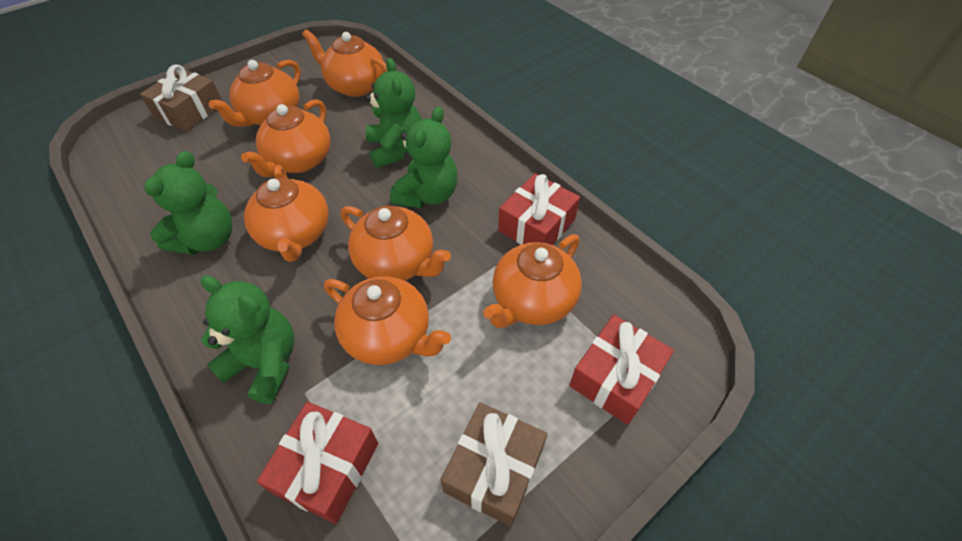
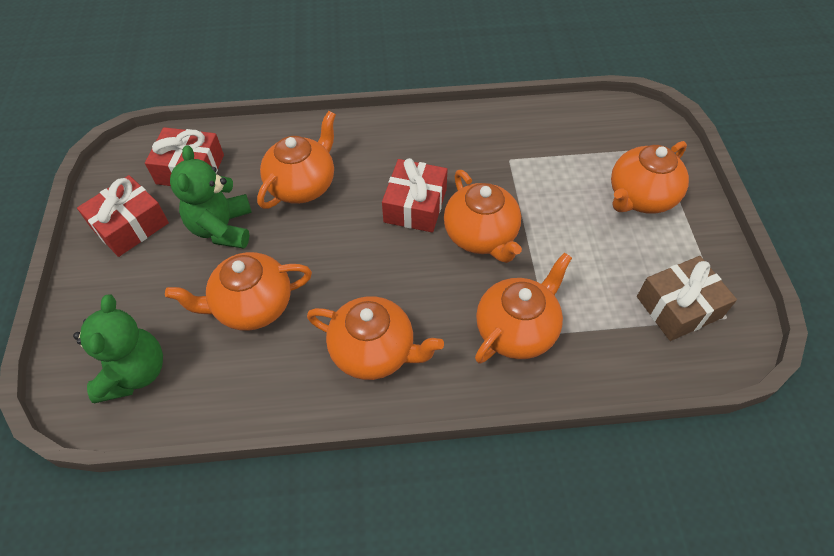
brown gift: 2 -> 1
green teddy bear: 4 -> 2
orange teapot: 7 -> 6

